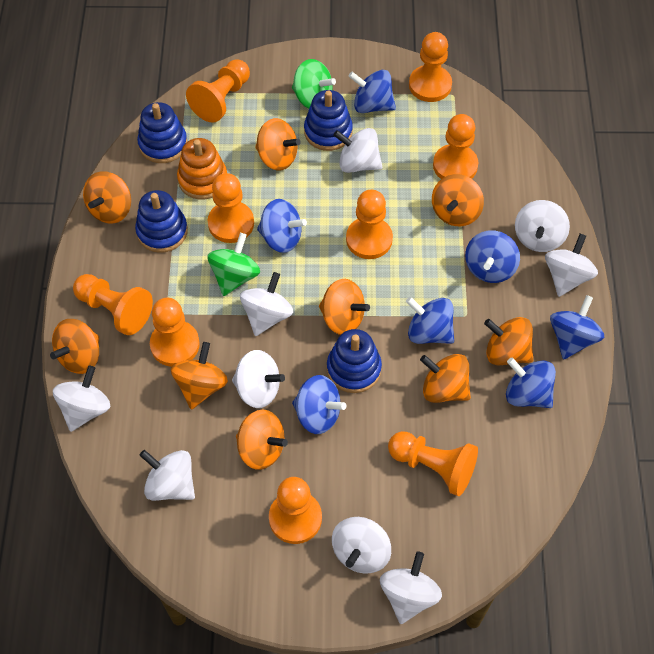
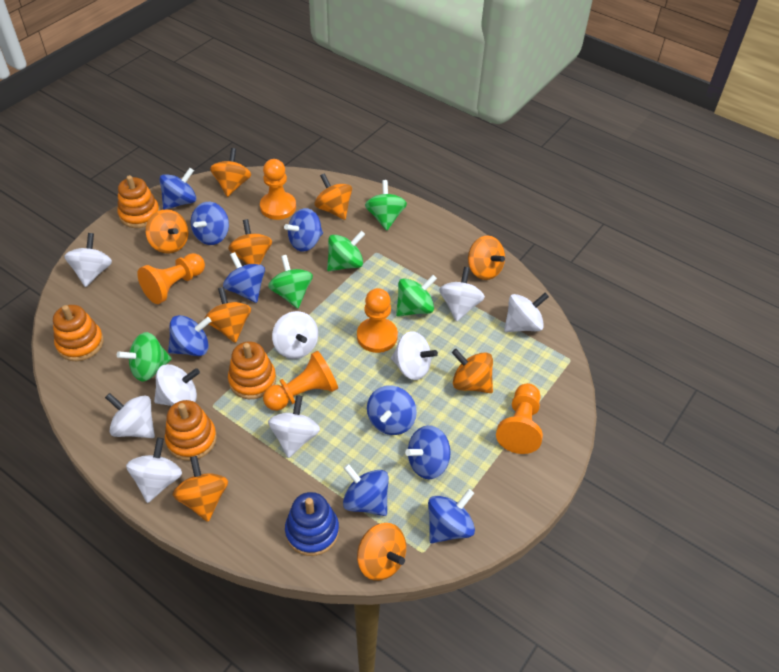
blue spinning top: 7 -> 9
blue stacking toy: 4 -> 1
green spinning top: 2 -> 5
orange pawn: 9 -> 5
orange stacking toy: 1 -> 4

